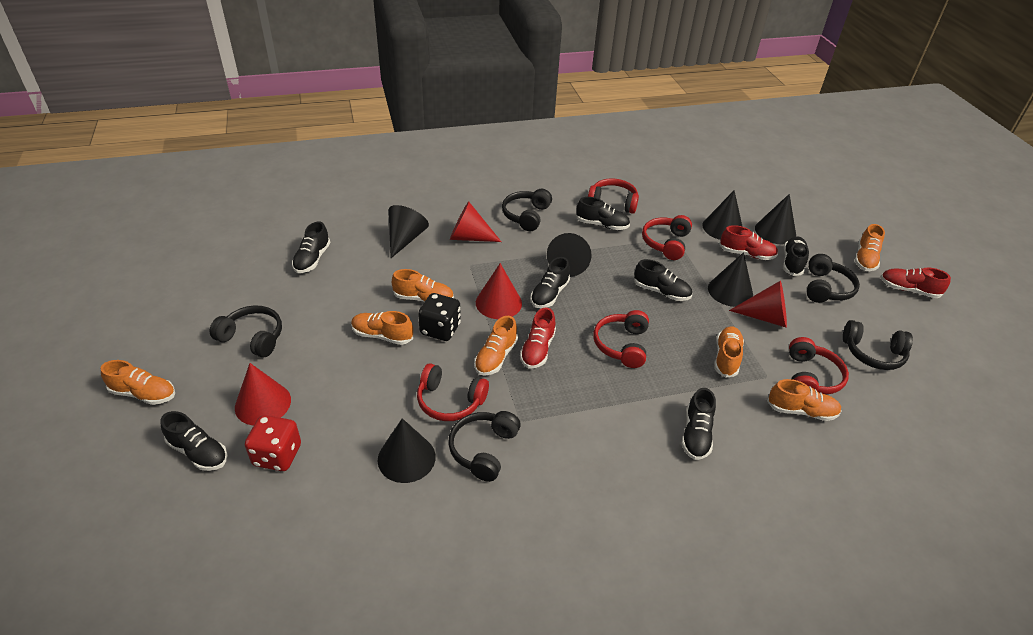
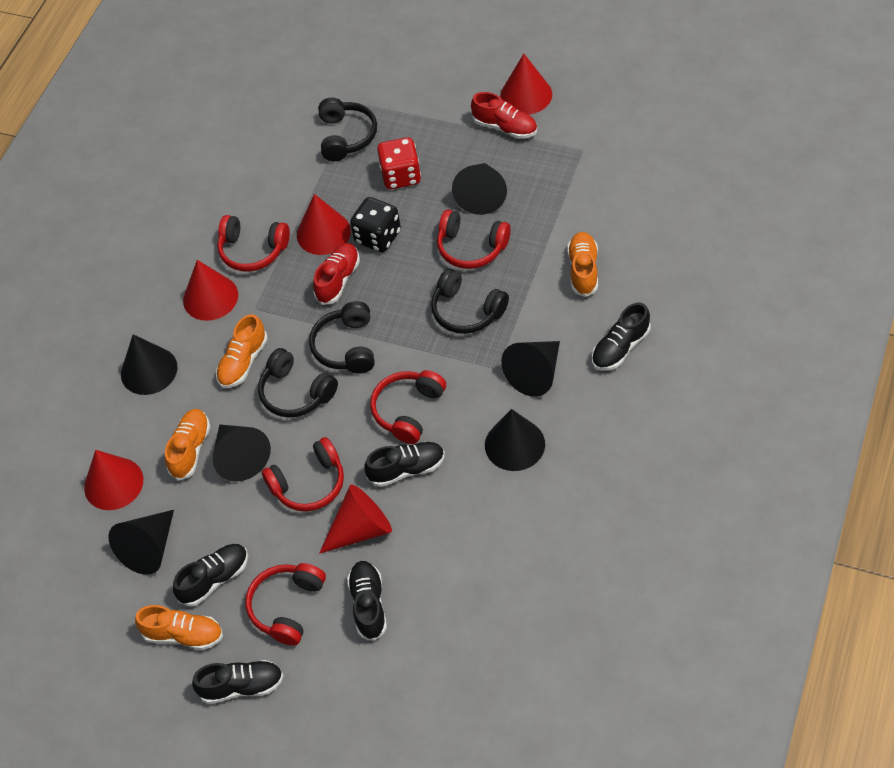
black headphones: 5 -> 4
black shoe: 7 -> 5
orange shoe: 7 -> 4
red cone: 4 -> 5
red shoe: 3 -> 2

